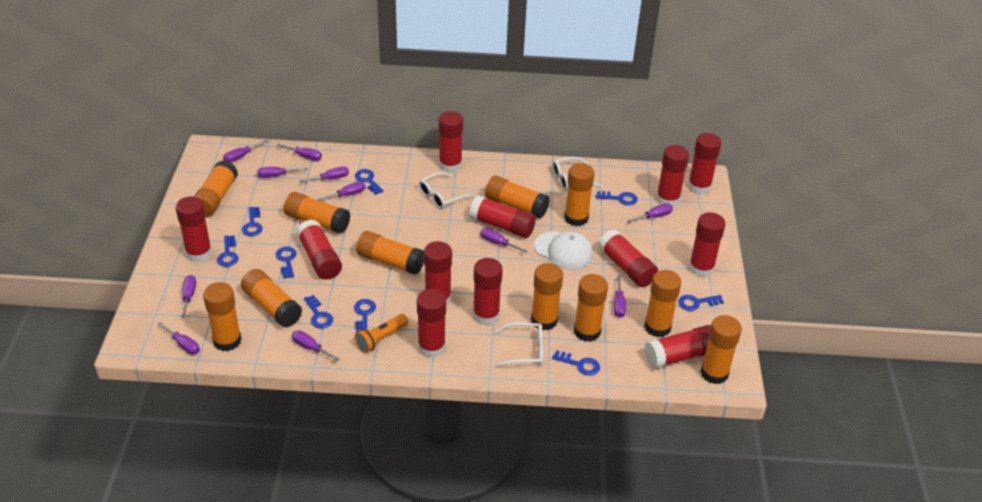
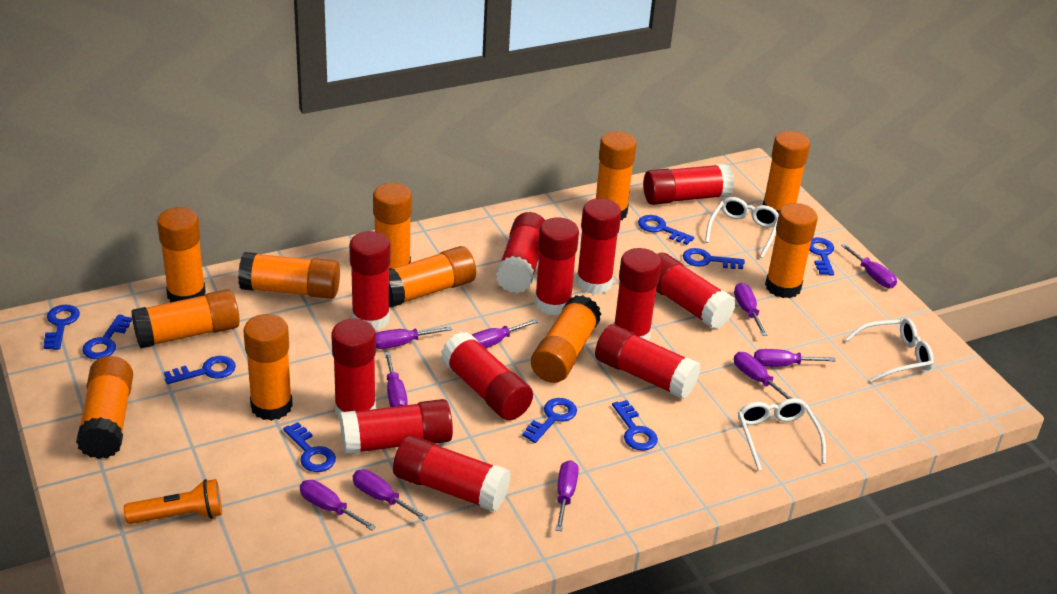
purple screwdriver: 11 -> 10
white cap: 1 -> 0

